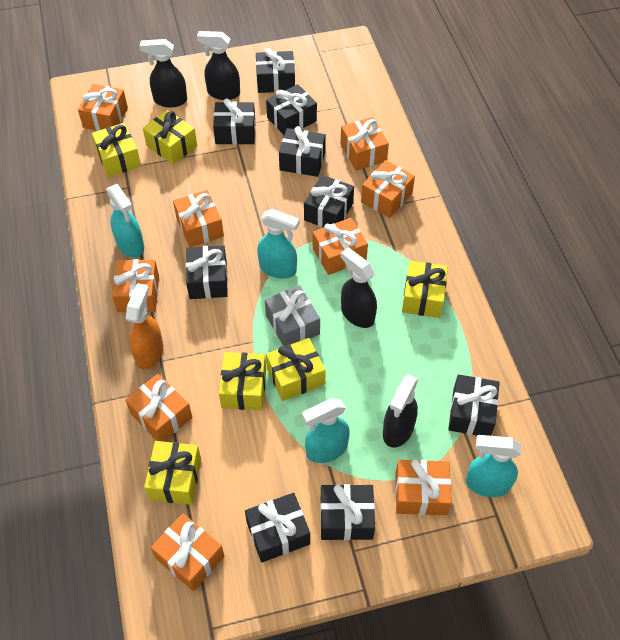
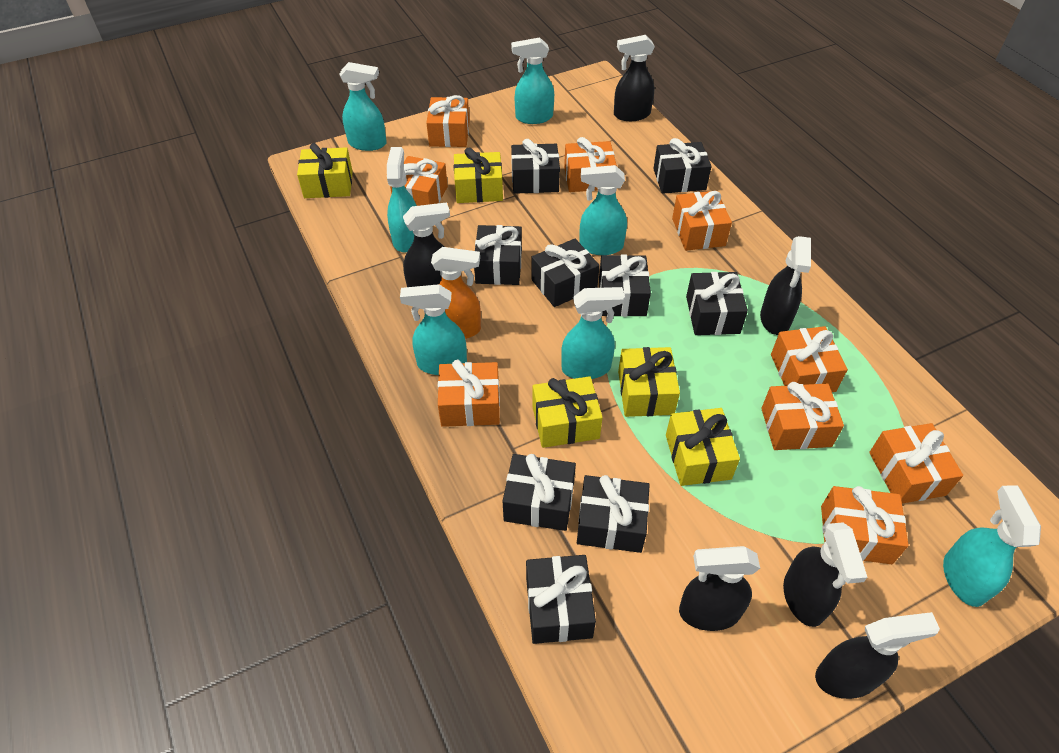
black spray bottle: 4 -> 6
grey gift: 1 -> 0
turquoise spray bottle: 4 -> 7
yellow gift: 6 -> 5

